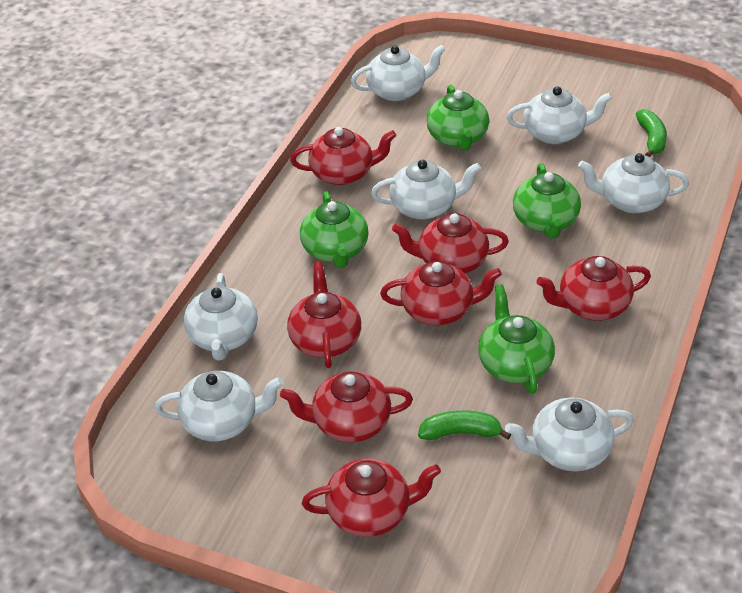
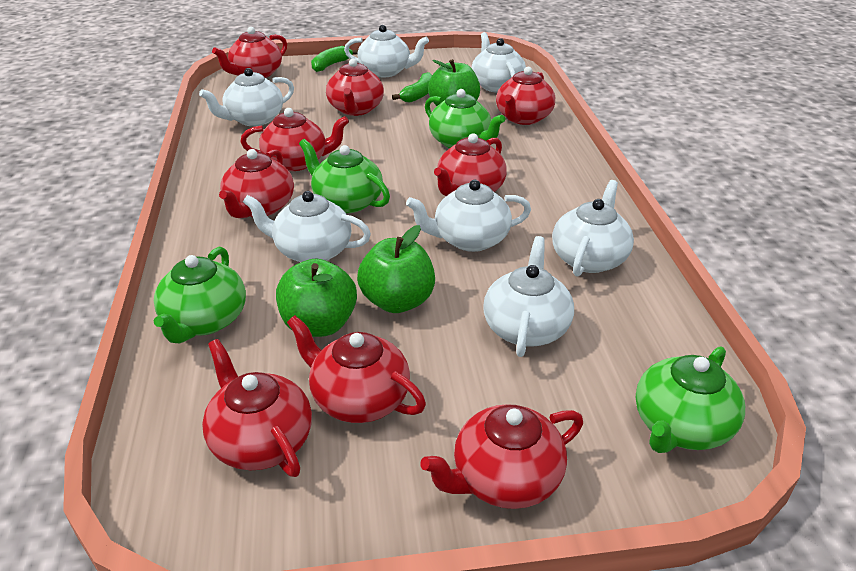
green apple: 0 -> 3
red teapot: 7 -> 9

